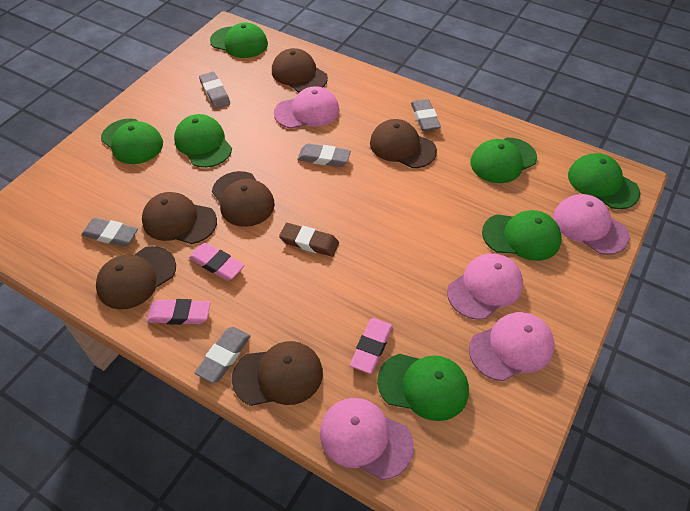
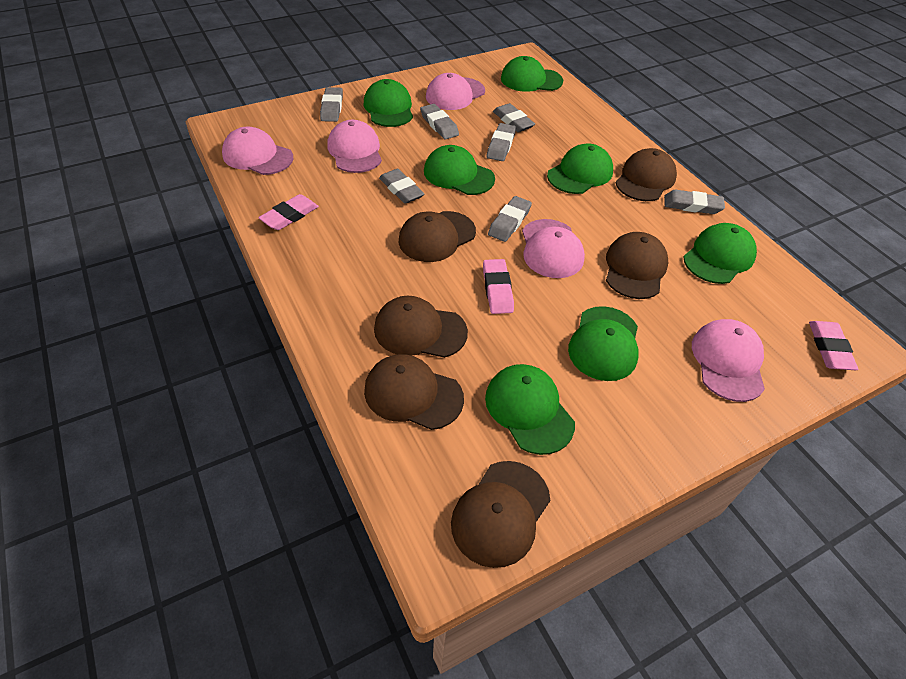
brown eraser: 1 -> 0
grey eraser: 5 -> 7

